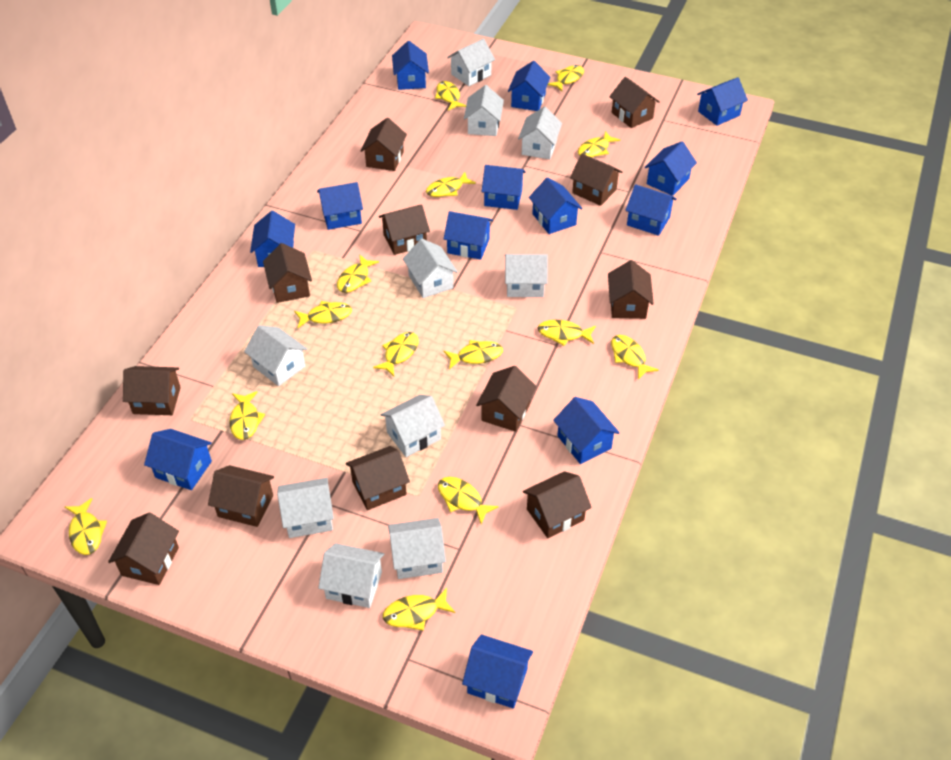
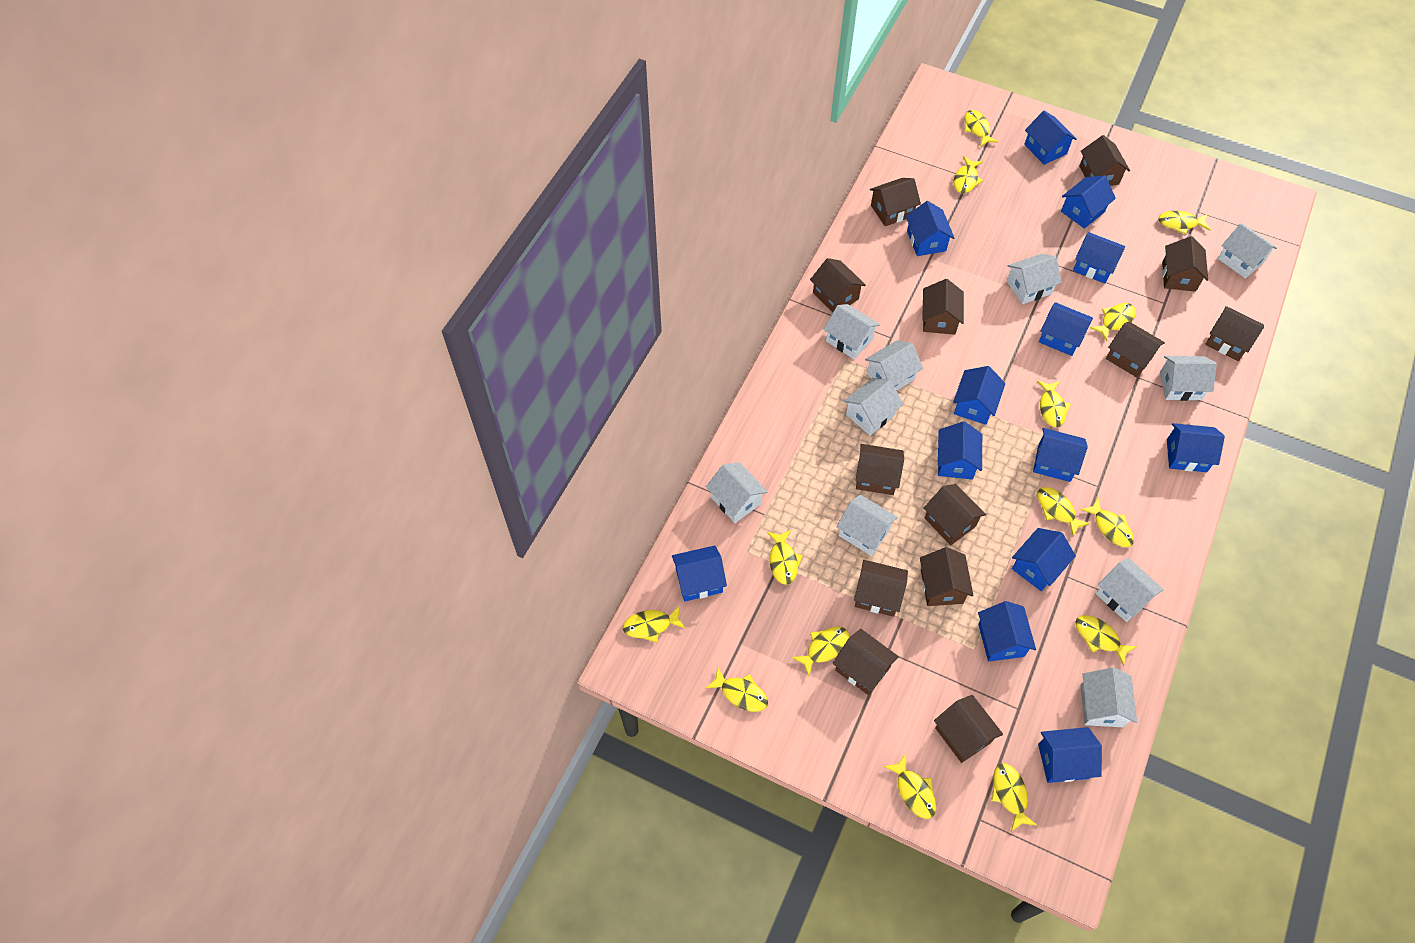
brown house: 12 -> 13

